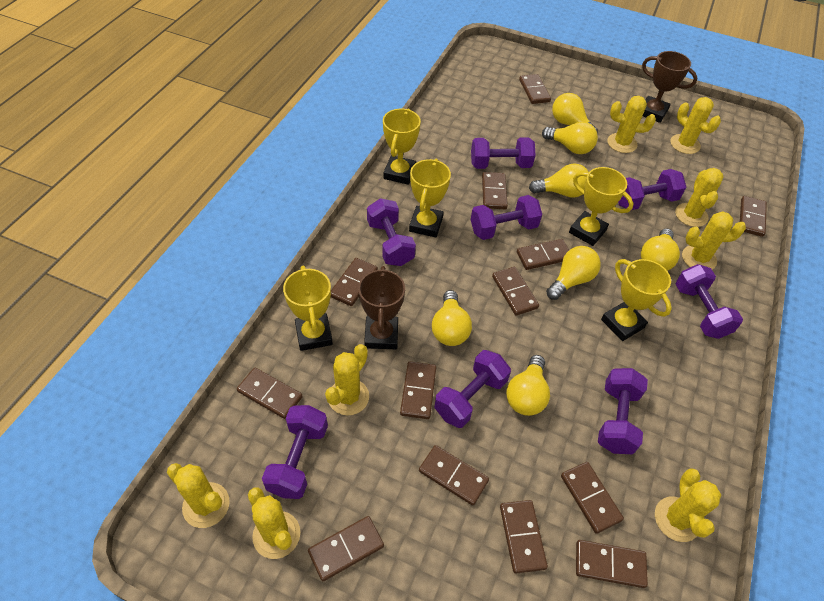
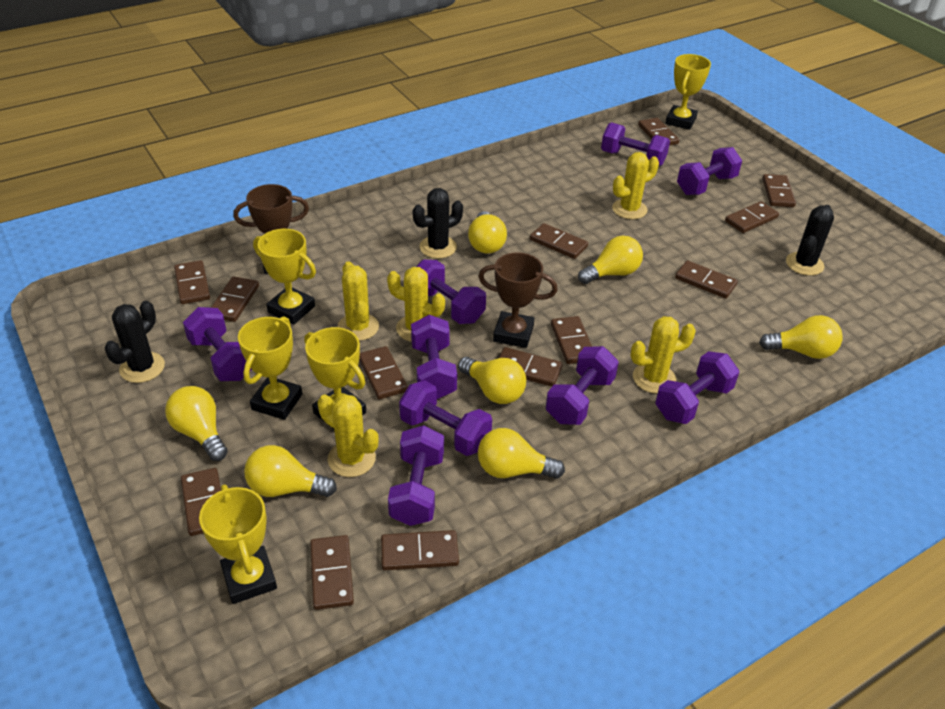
black cactus: 0 -> 3
purple dumbbell: 8 -> 9
yellow cactus: 8 -> 5

